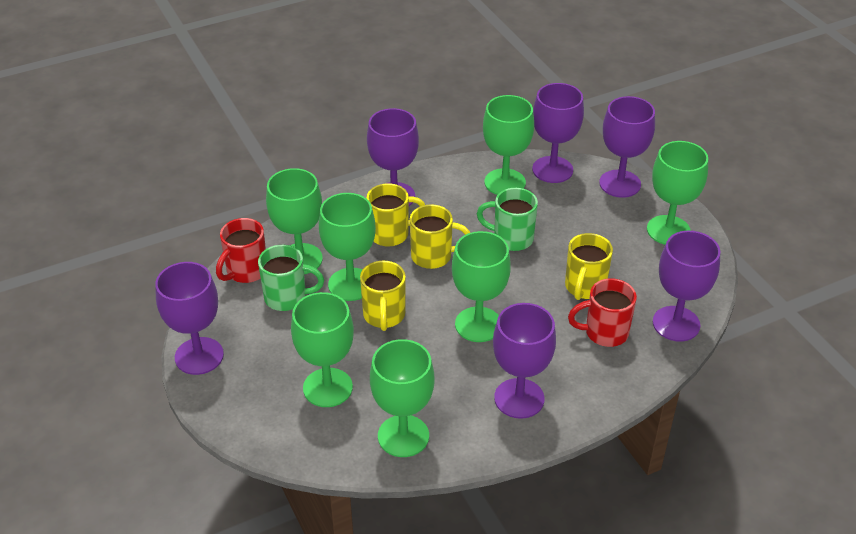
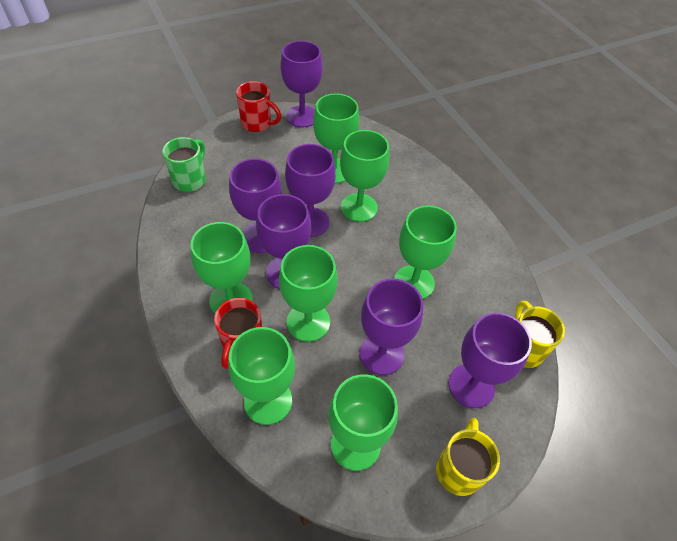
green mug: 2 -> 1
yellow mug: 4 -> 2

